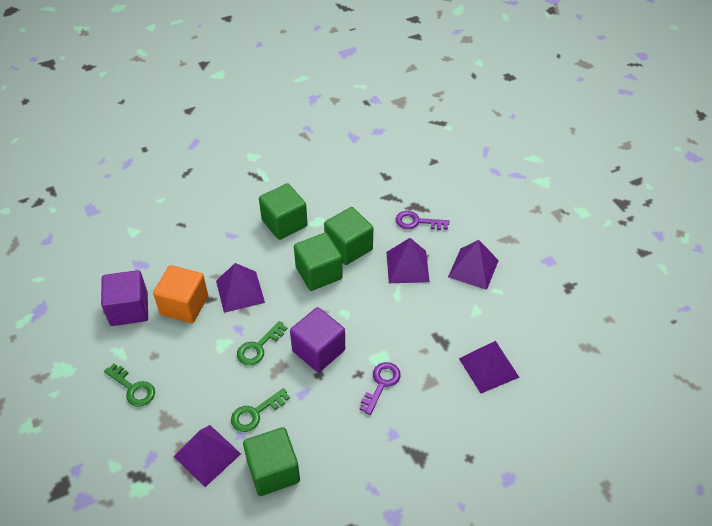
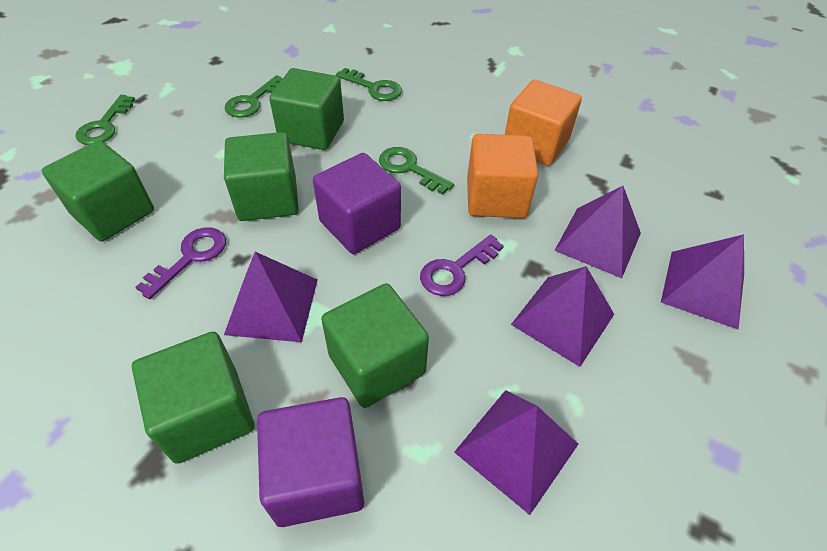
green cube: 4 -> 5
green key: 3 -> 4
orange cube: 1 -> 2

